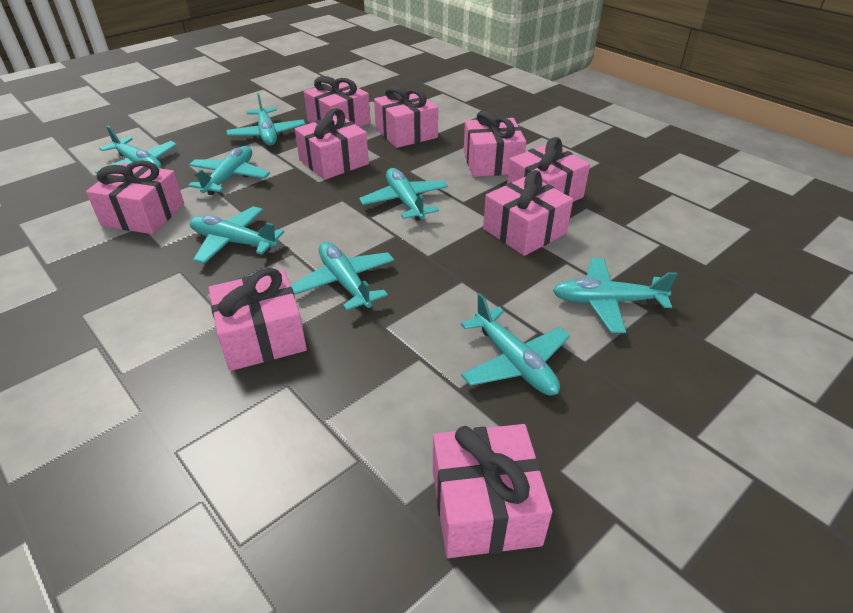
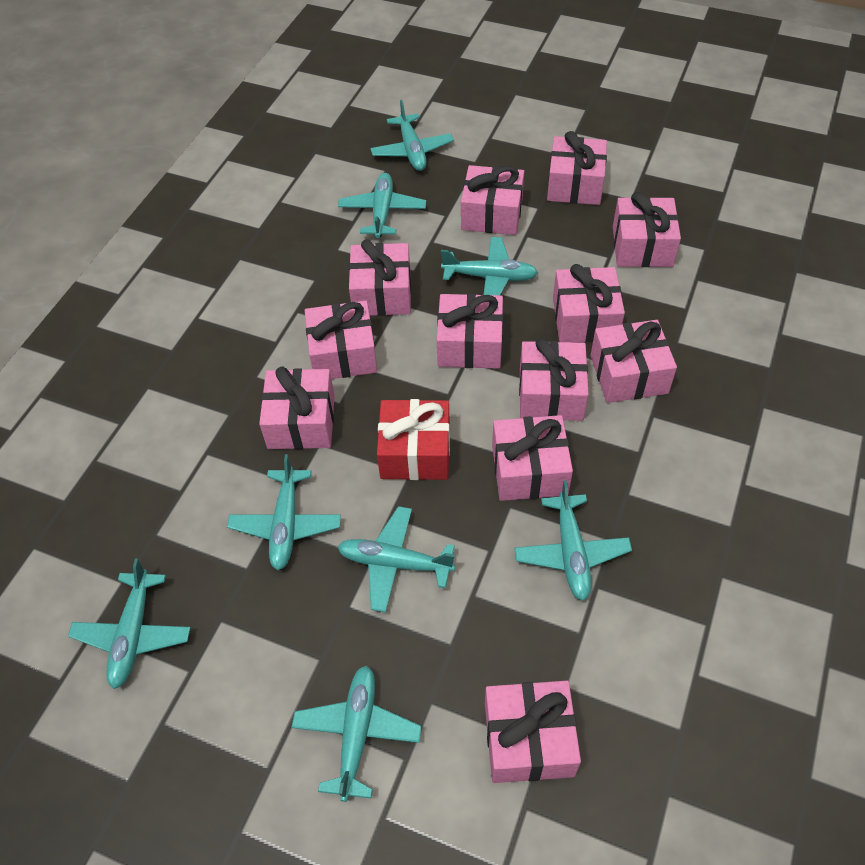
pink gift: 9 -> 12
red gift: 0 -> 1

